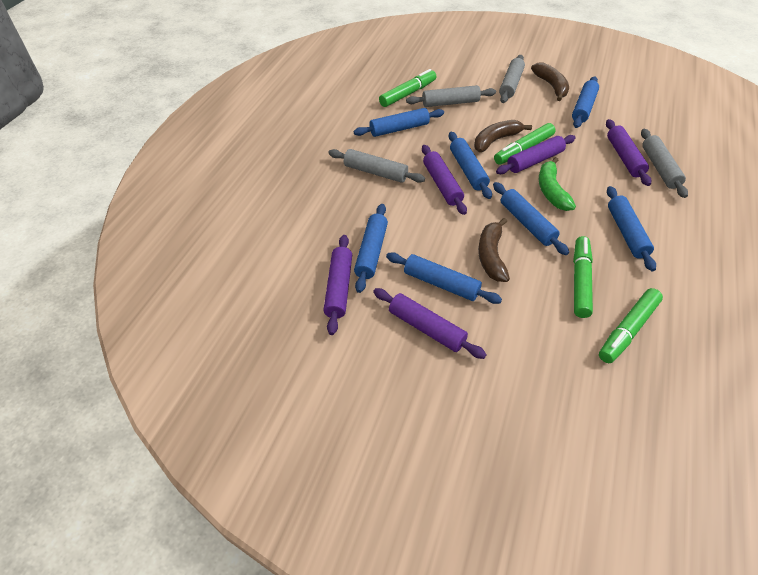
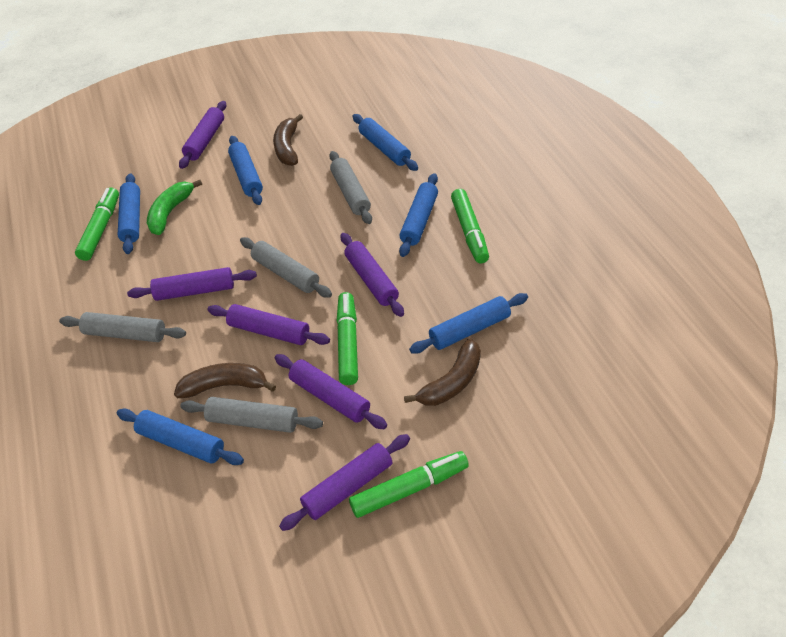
blue rolling pin: 7 -> 6
purple rolling pin: 5 -> 6

